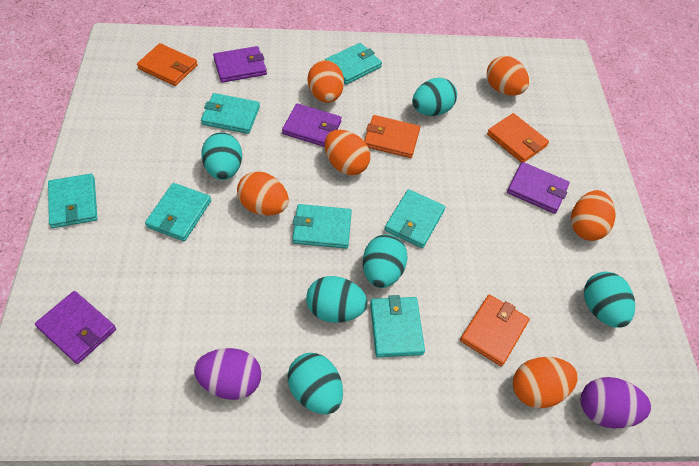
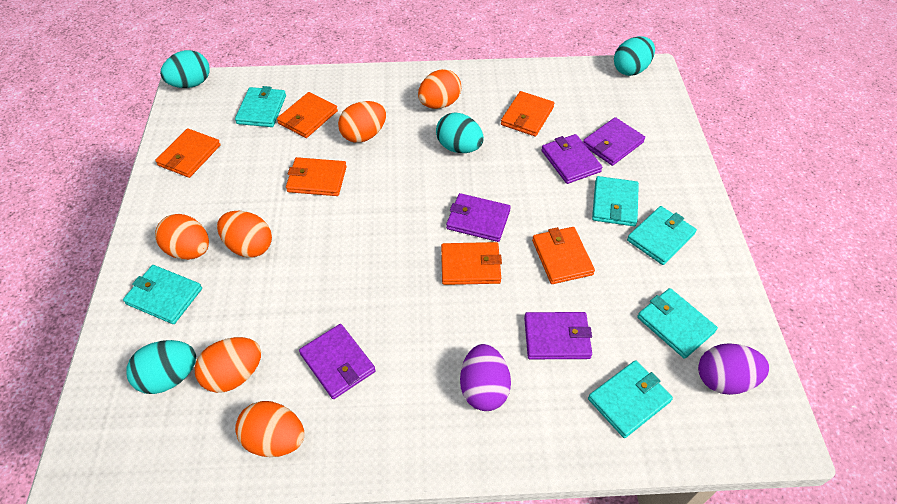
orange wallet: 4 -> 6
purple wallet: 4 -> 5
turquoise egg: 6 -> 4
turquoise wallet: 7 -> 6

